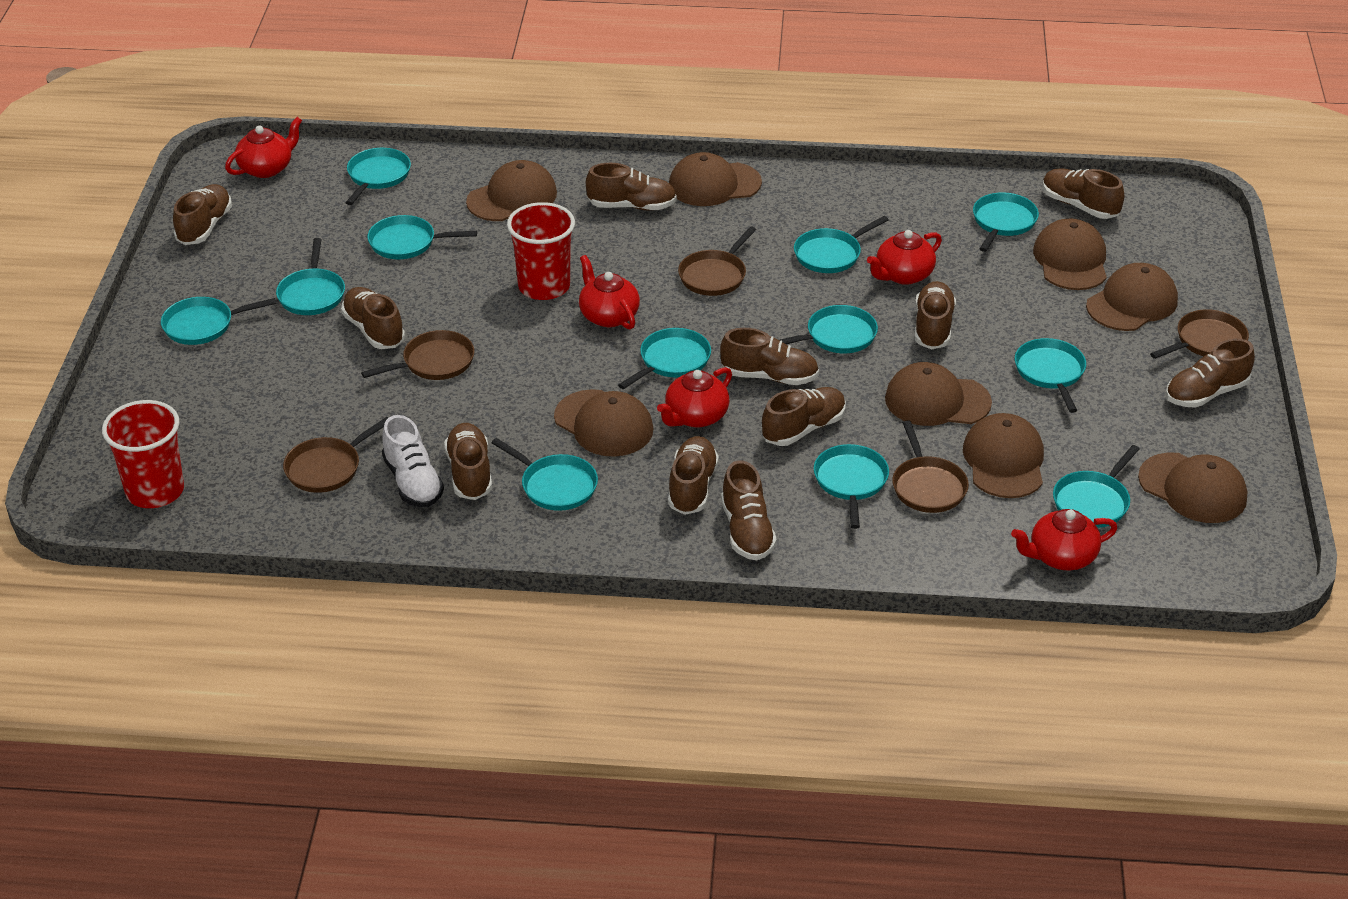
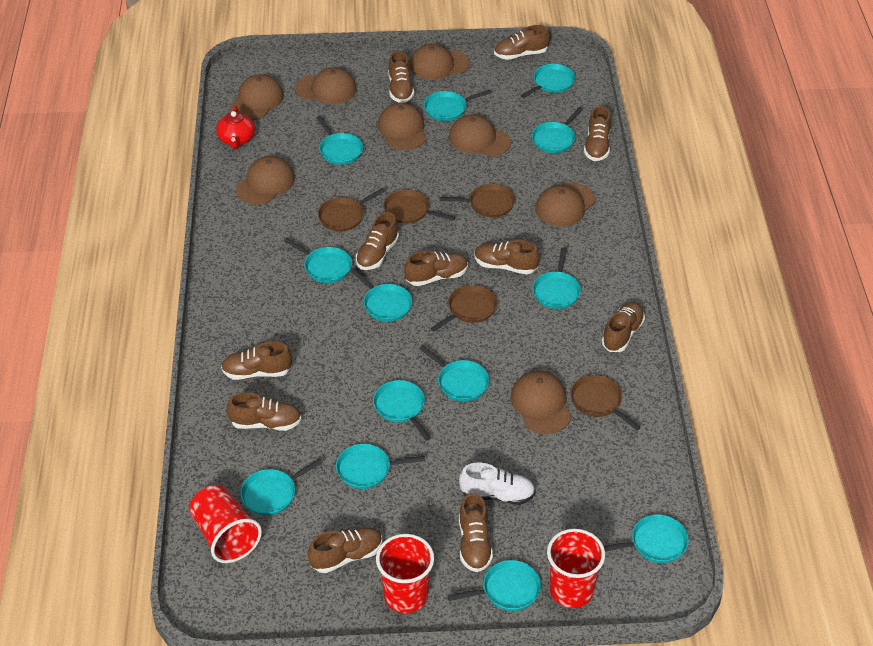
red cup: 2 -> 3
red teapot: 5 -> 1
turquoise pan: 12 -> 13

